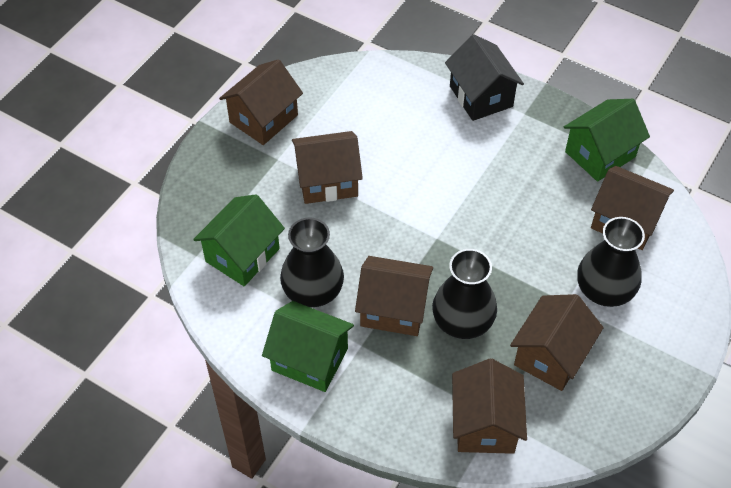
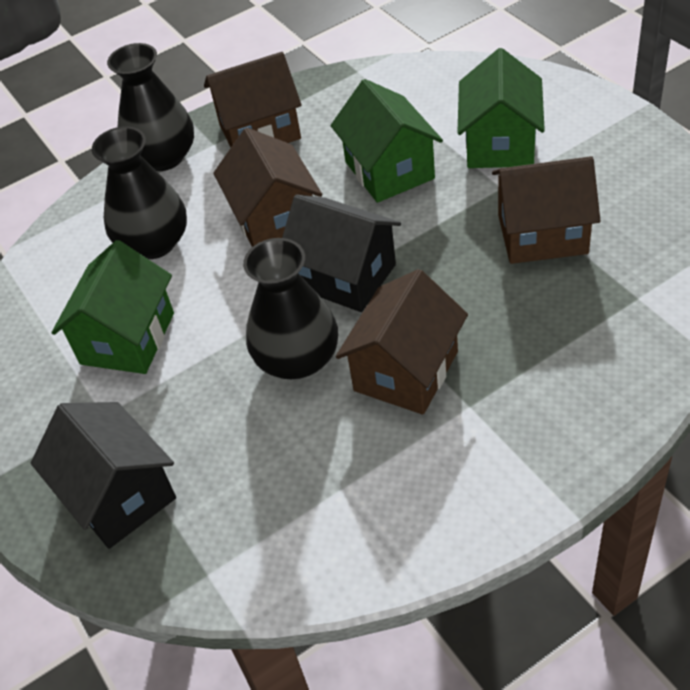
black house: 1 -> 2
brown house: 6 -> 4

